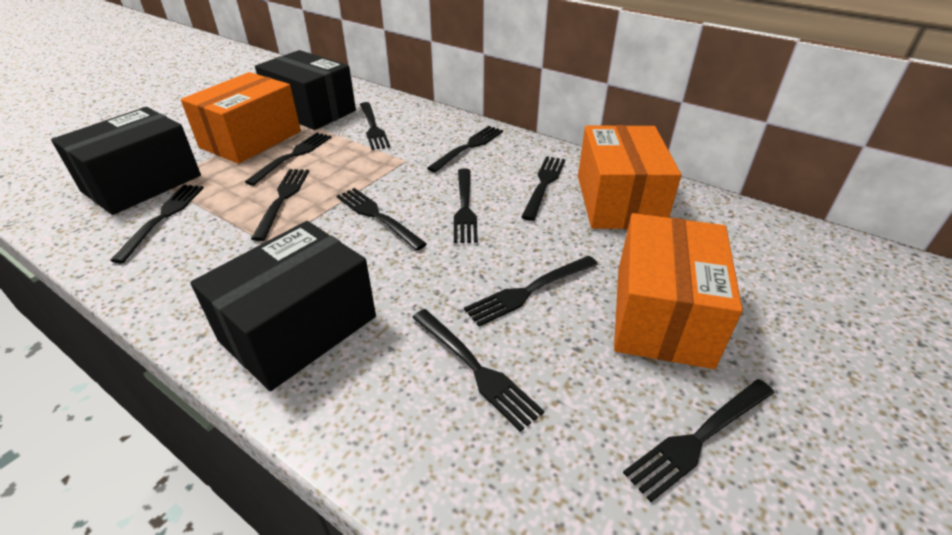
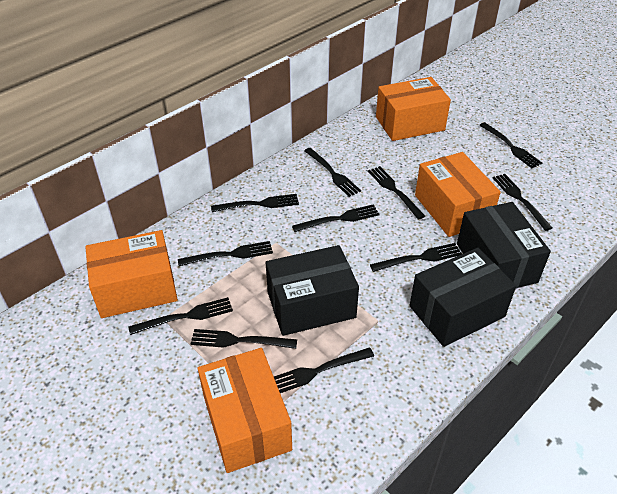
orange box: 3 -> 4

